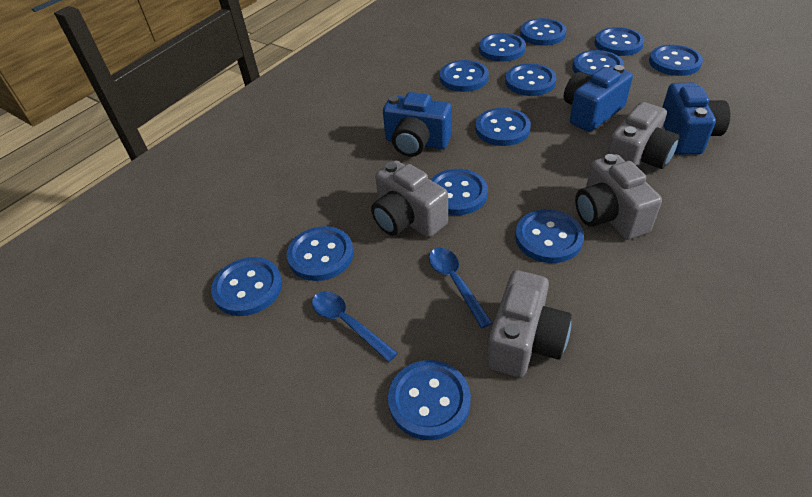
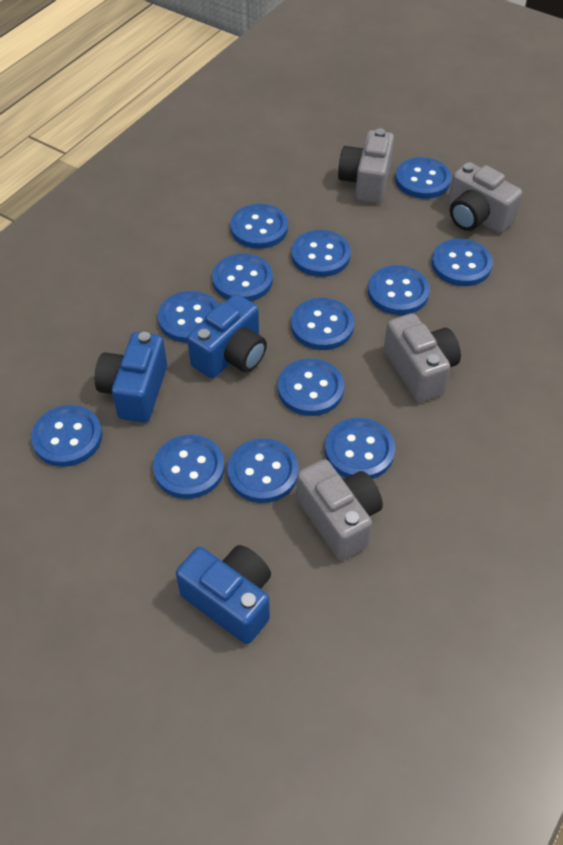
blue spoon: 2 -> 0

